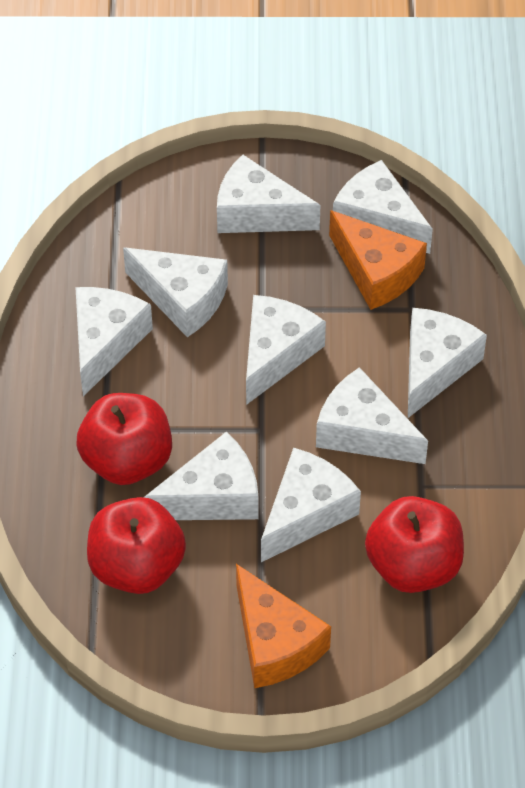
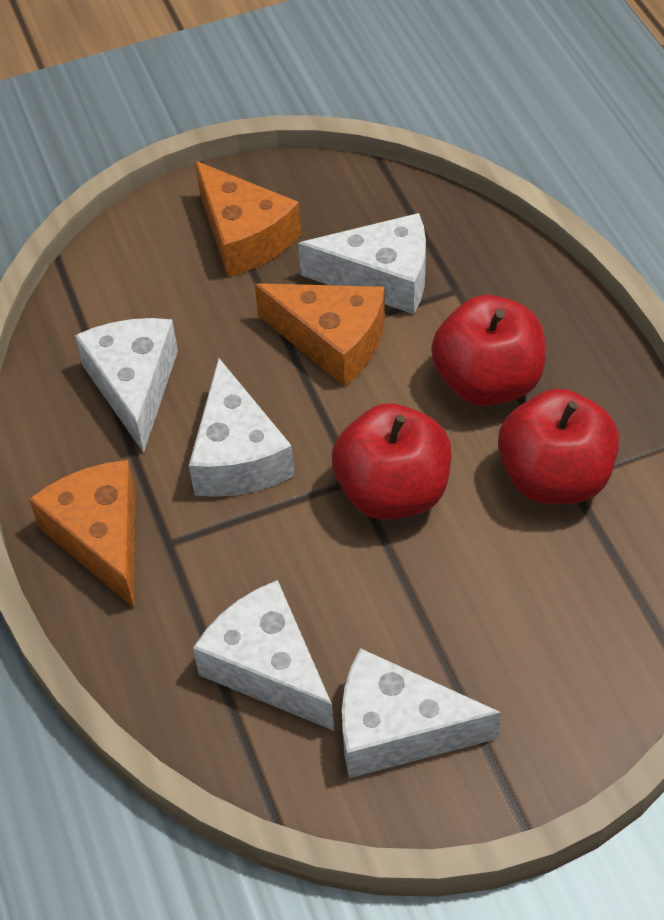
orange cheese: 2 -> 3
white cheese: 9 -> 5

